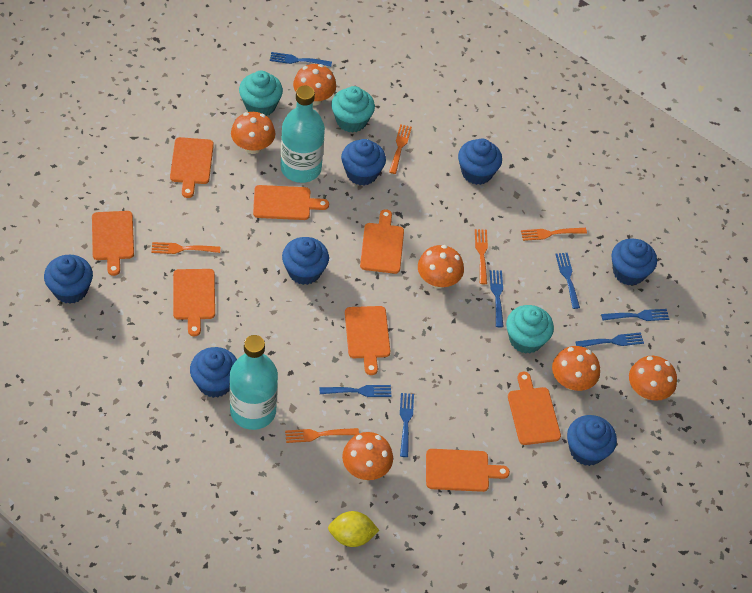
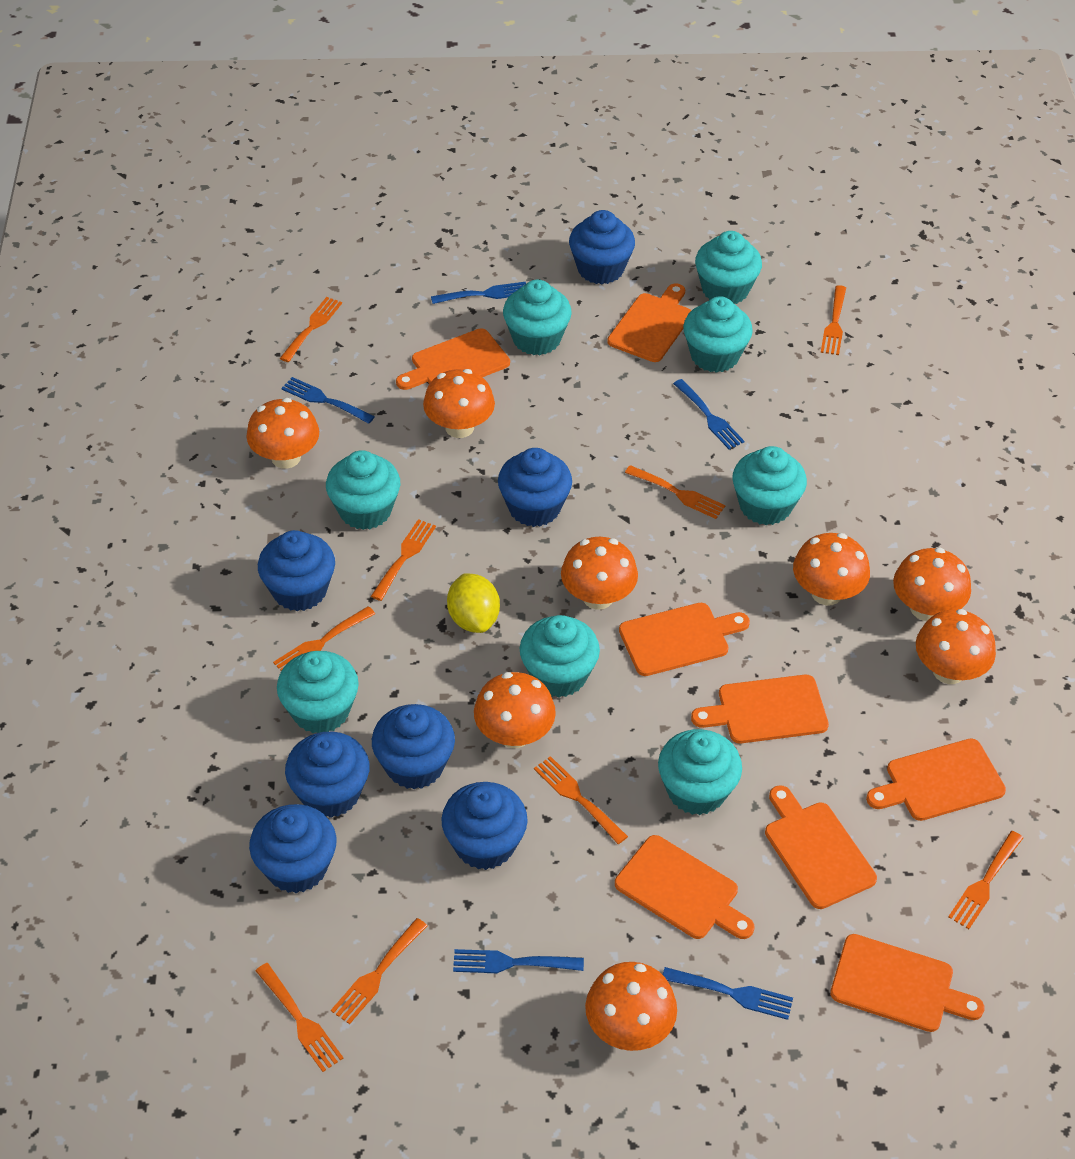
blue fork: 7 -> 5
orange fork: 5 -> 9
orange mushroom: 6 -> 8
turquoise bottle: 2 -> 0
turquoise cupcake: 3 -> 8

